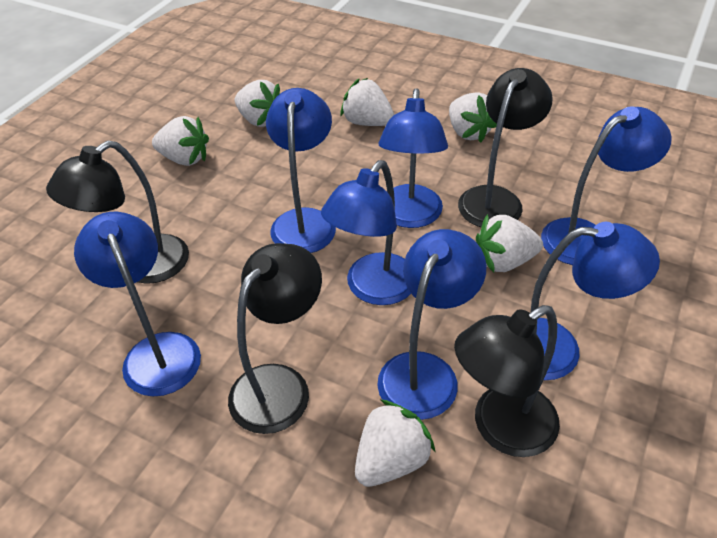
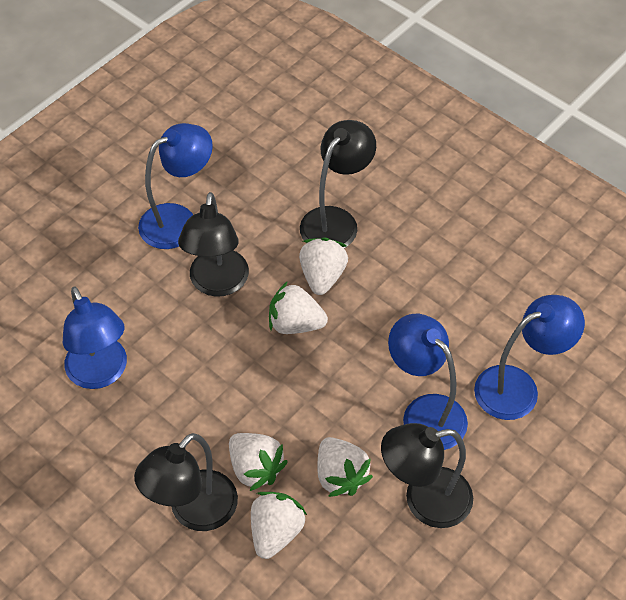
blue lamp: 7 -> 4
white strawberry: 6 -> 5

